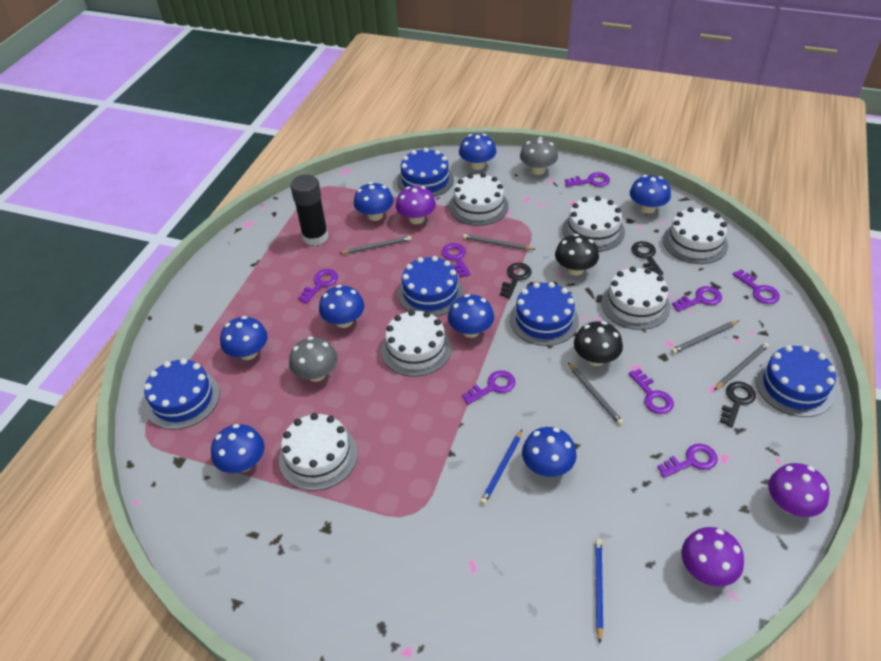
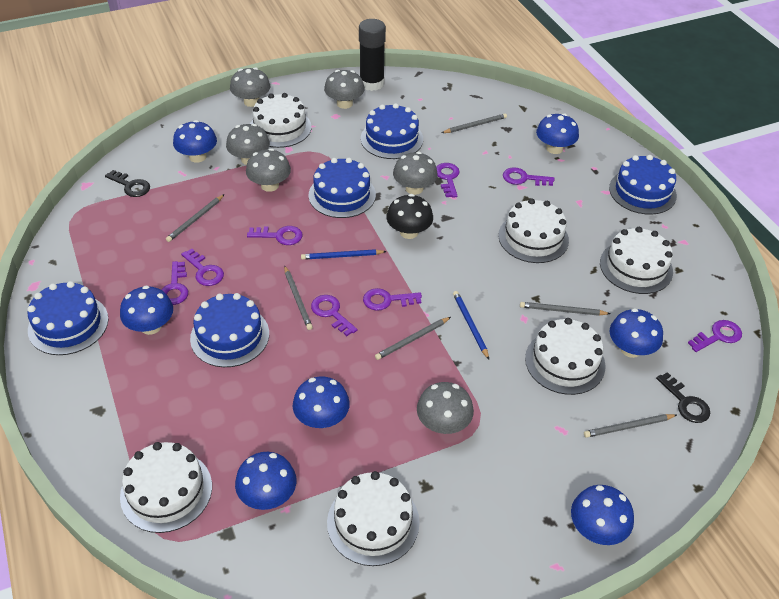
black key: 3 -> 2
black mushroom: 2 -> 1
blue mushroom: 8 -> 7
grey mushroom: 2 -> 6
grey pencil: 5 -> 6
purple mushroom: 3 -> 0

